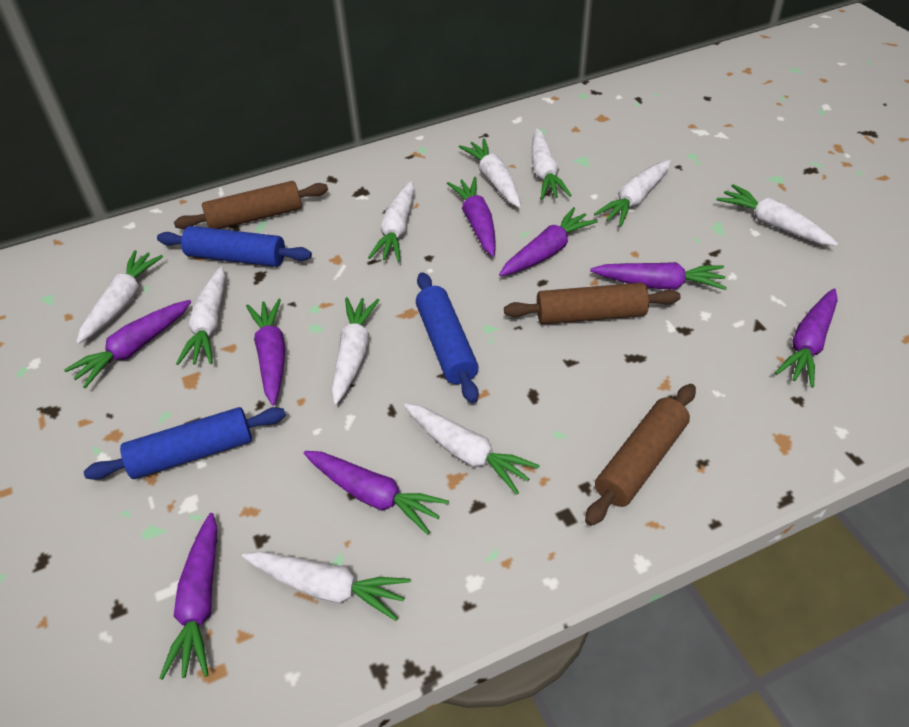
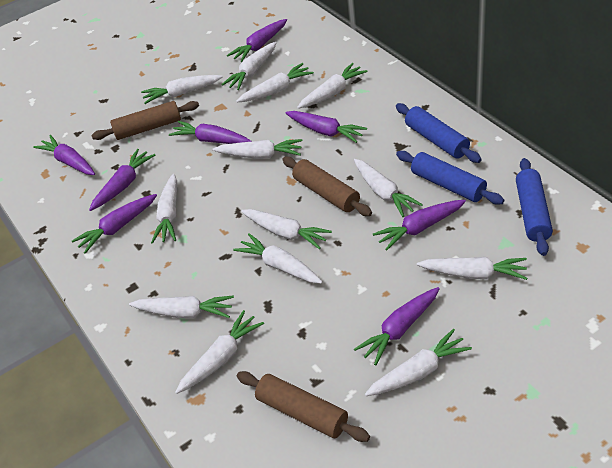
white carrot: 10 -> 13

